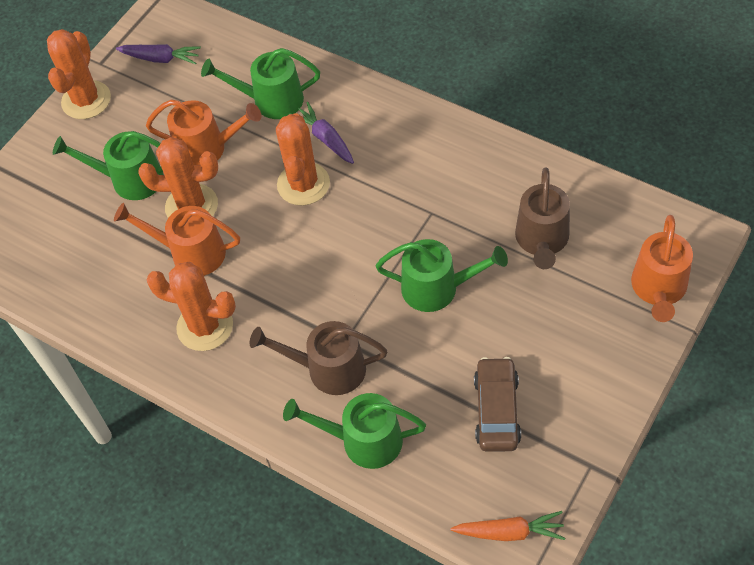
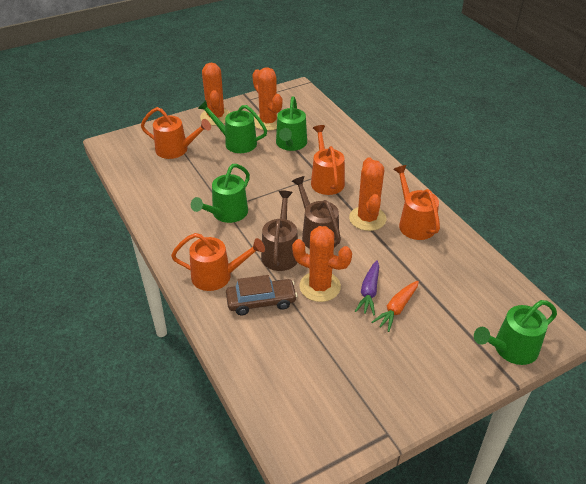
orange watering can: 3 -> 4
purple carrot: 2 -> 1

